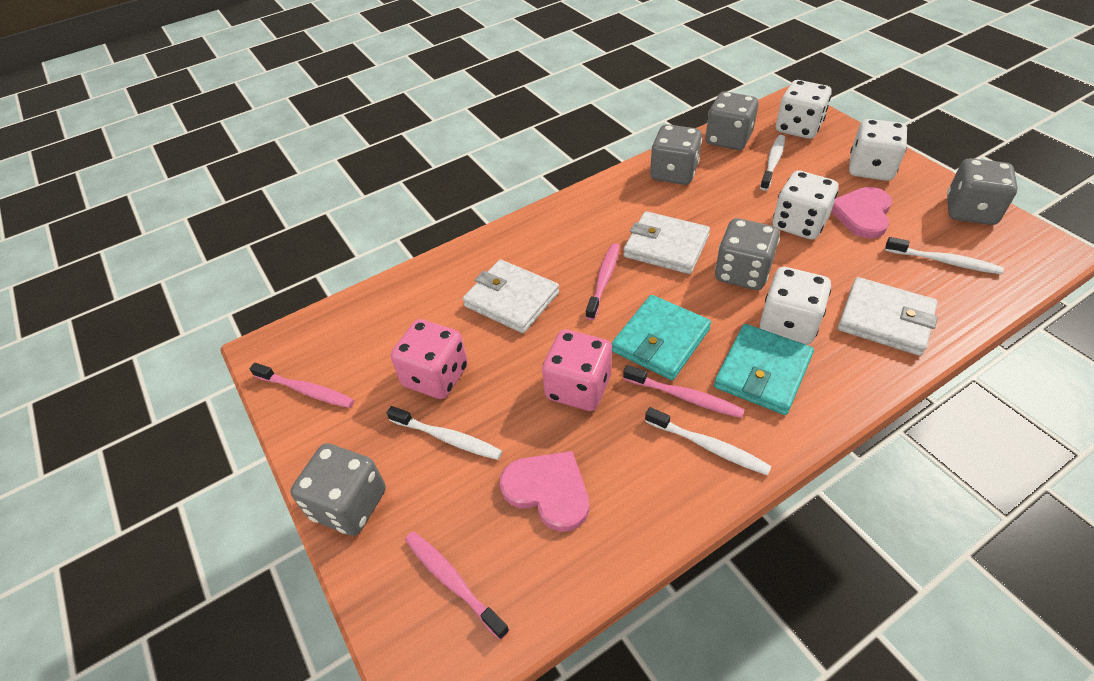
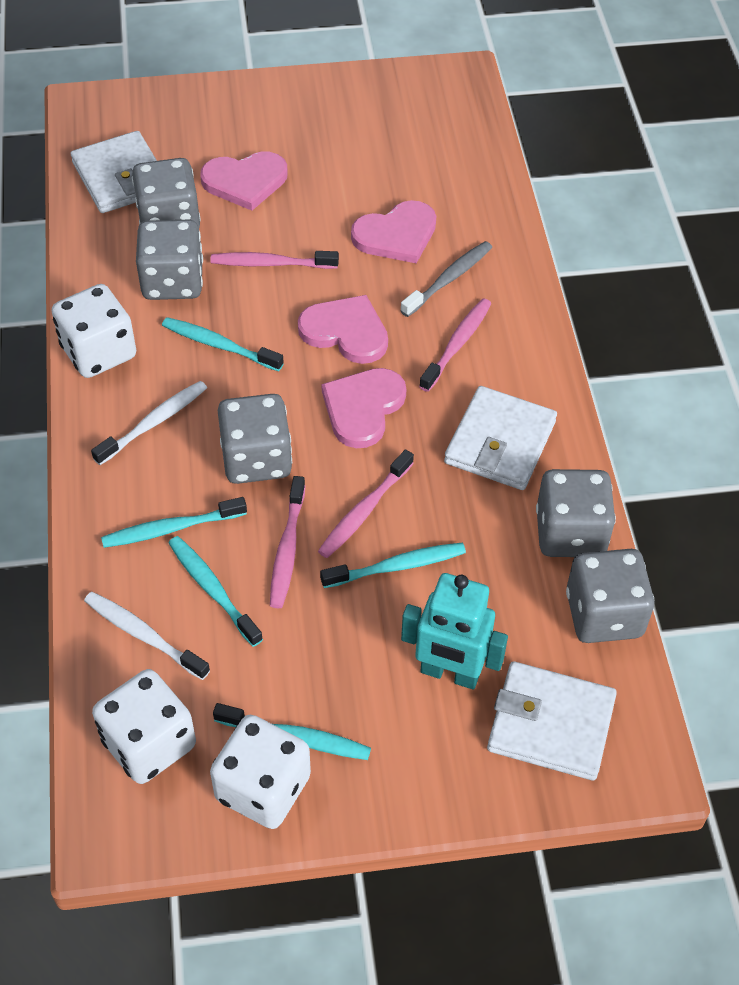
grey toothbrush: 0 -> 1
pink dice: 2 -> 0
pink heart: 2 -> 4
turquoise robot: 0 -> 1
turquoise toothbrush: 0 -> 5
turquoise wallet: 2 -> 0
white dice: 4 -> 3
white toothbrush: 4 -> 2

